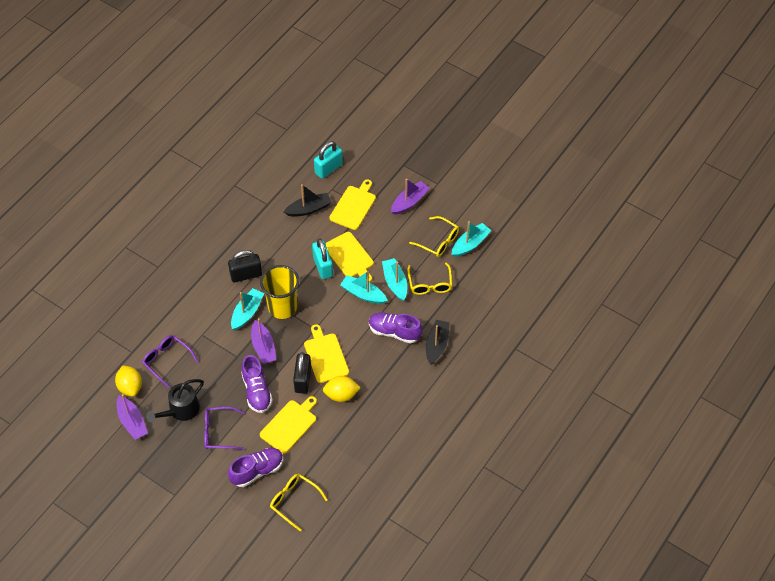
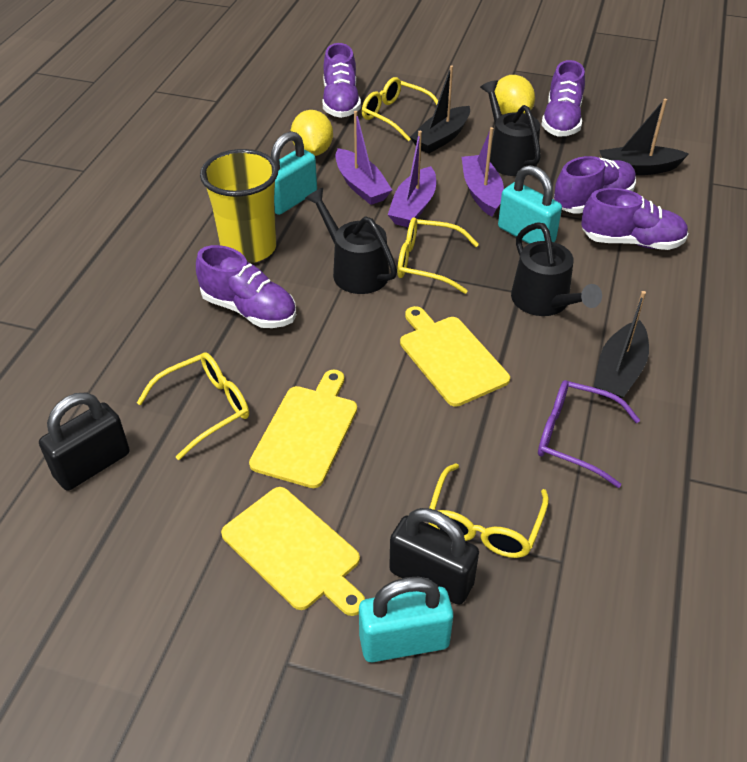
black boat: 2 -> 3
black watering can: 1 -> 3
purple glasses: 2 -> 1
purple shoe: 3 -> 5
turquoise boat: 4 -> 0
turquoise padlock: 2 -> 3
yellow cutting board: 4 -> 3
yellow glasses: 3 -> 4

